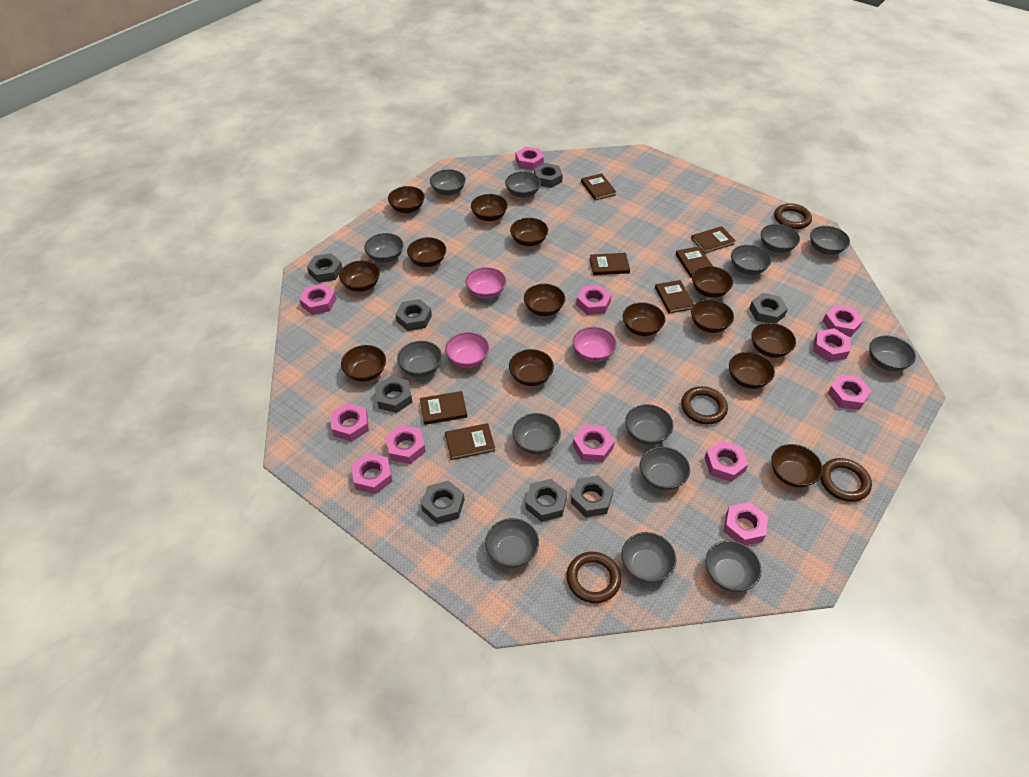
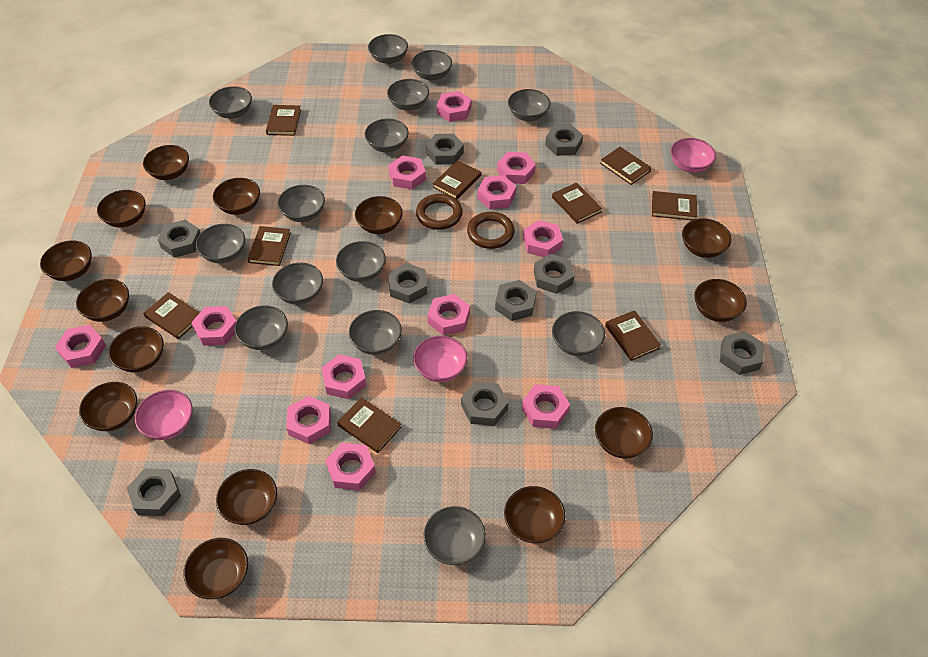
brown book: 7 -> 9
brown ring: 4 -> 2
grey nut: 8 -> 9

